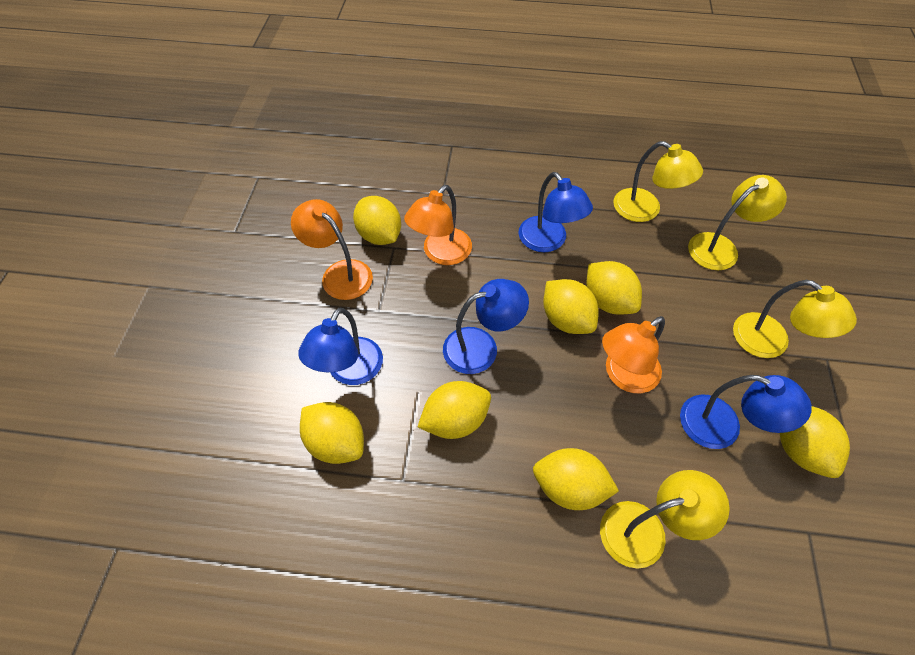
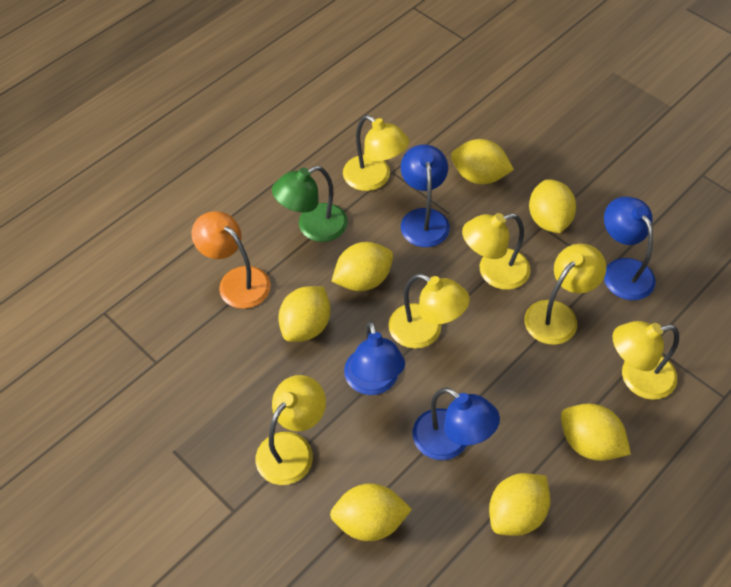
green lamp: 0 -> 1
orange lamp: 3 -> 1
yellow lamp: 4 -> 6

